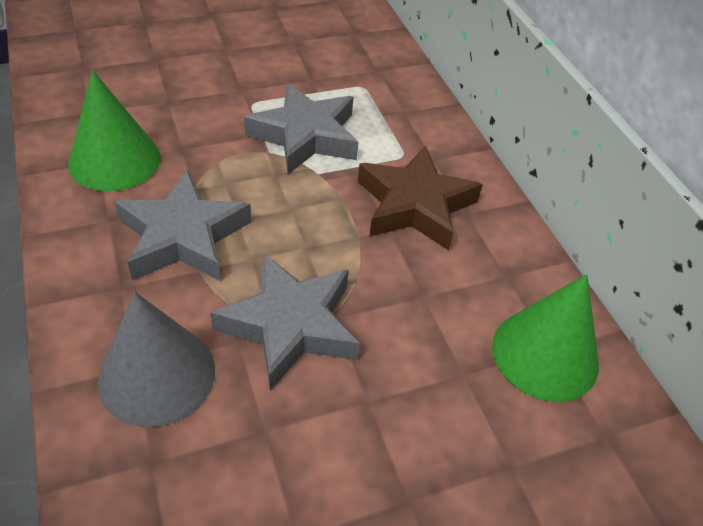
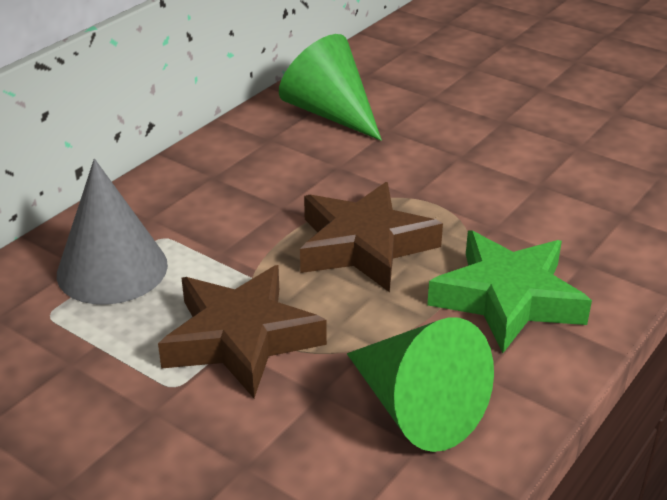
brown star: 1 -> 2
green star: 0 -> 1
grey star: 3 -> 0

